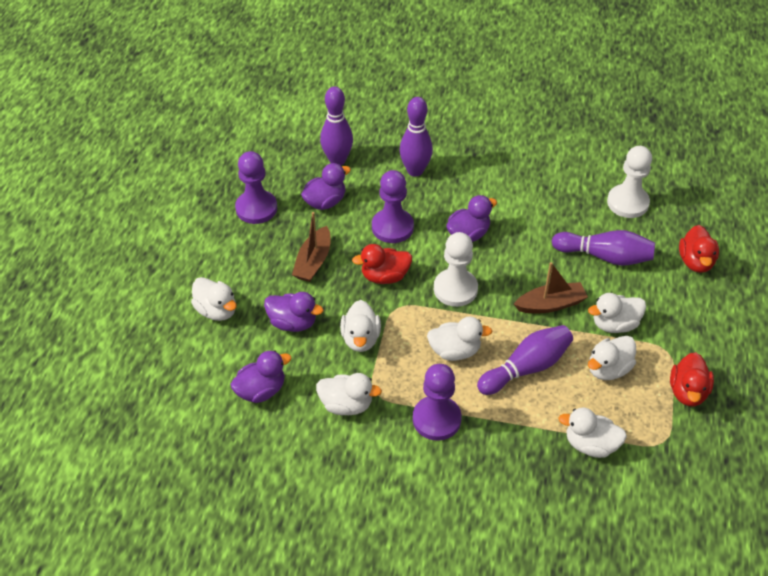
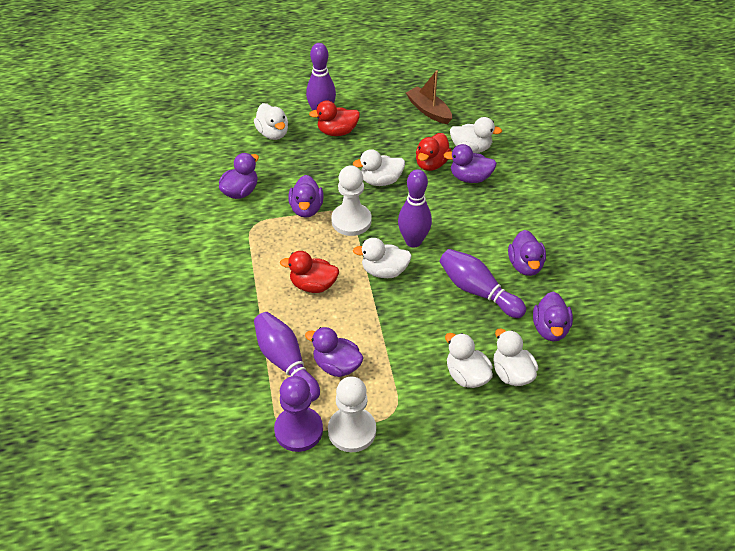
brown boat: 2 -> 1
purple duck: 4 -> 6
purple pawn: 3 -> 1
white duck: 7 -> 6

